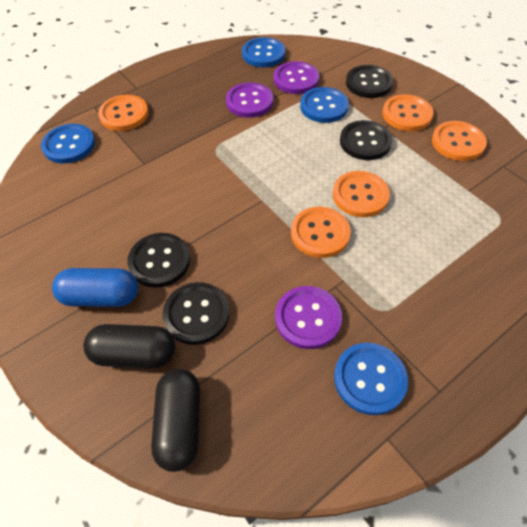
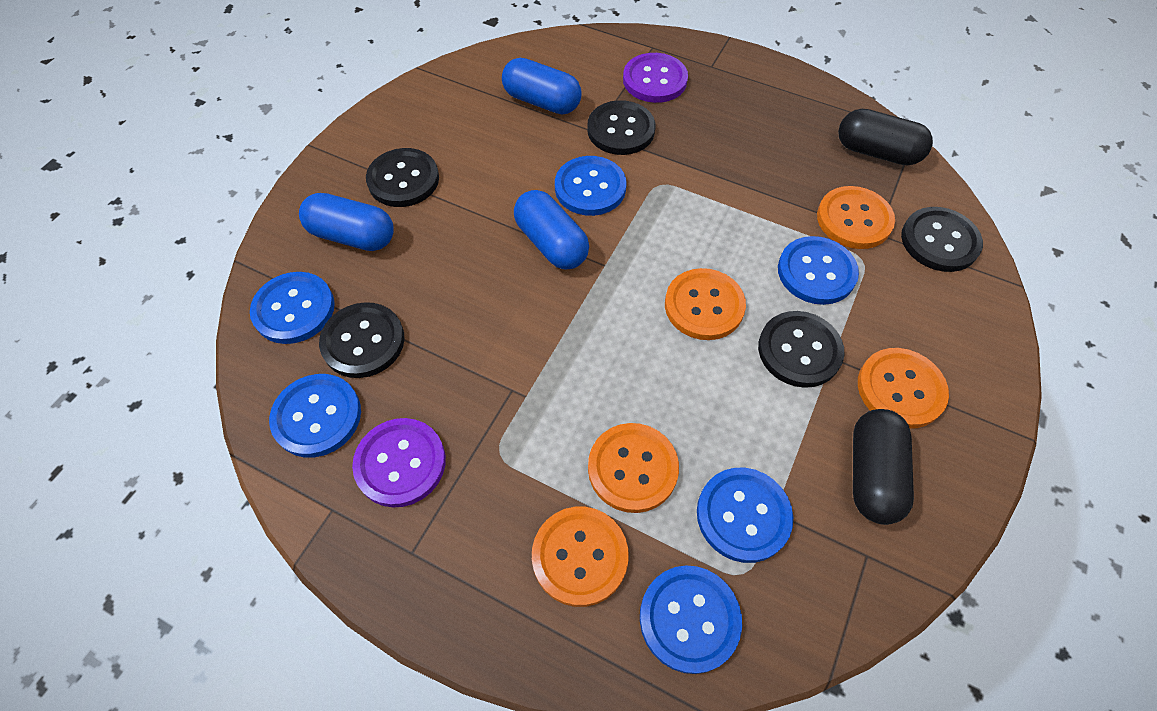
black button: 4 -> 5
blue button: 4 -> 6
blue capsule: 1 -> 3
purple button: 3 -> 2

